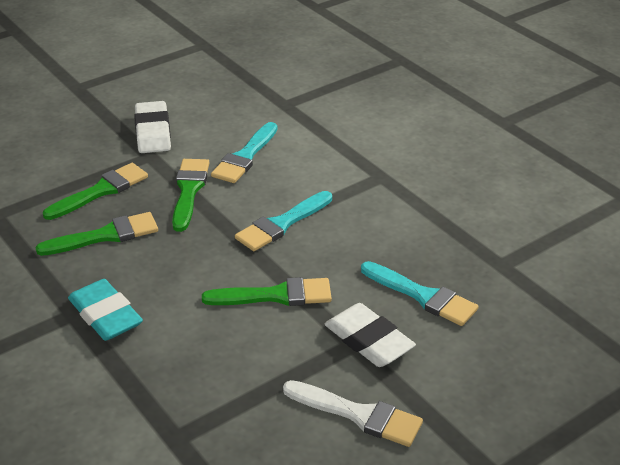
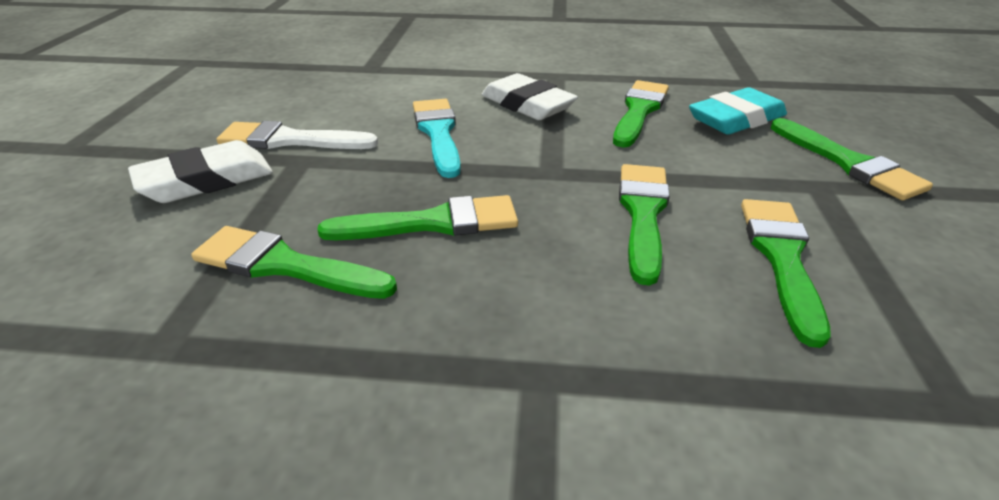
green brush: 4 -> 6
turquoise brush: 3 -> 1

